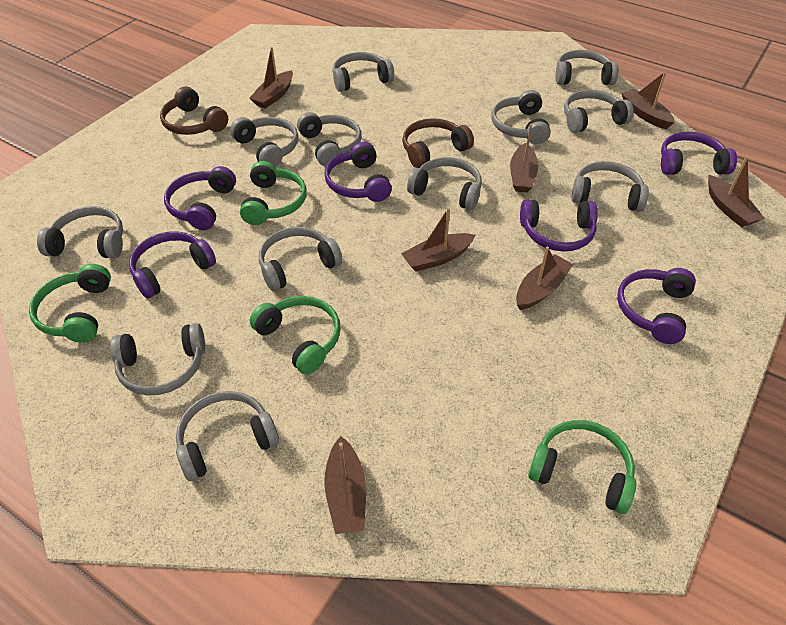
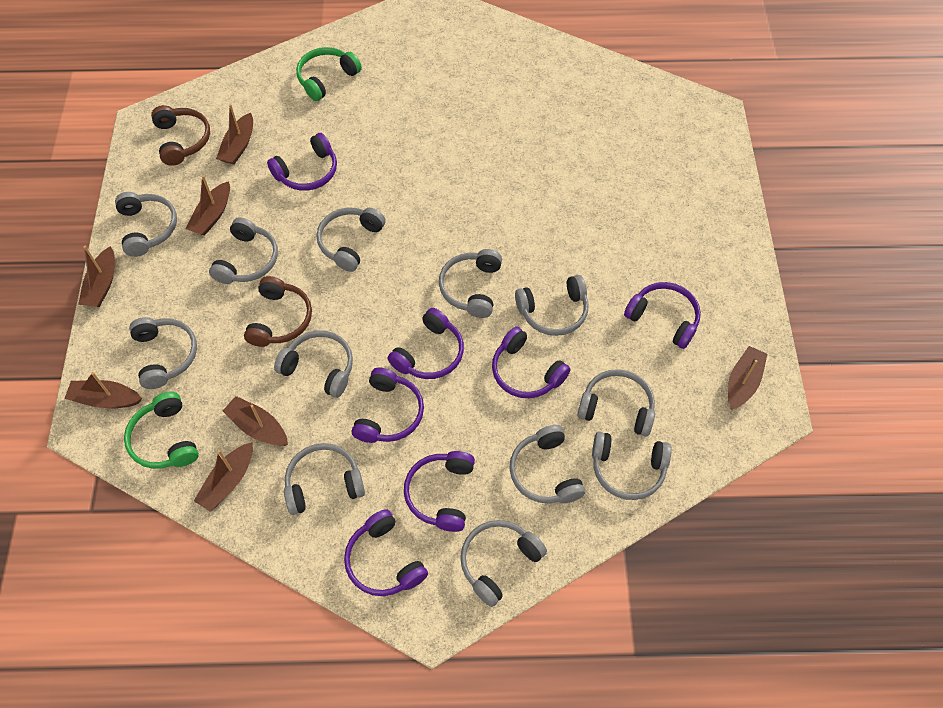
green headphones: 4 -> 2
purple headphones: 6 -> 7

